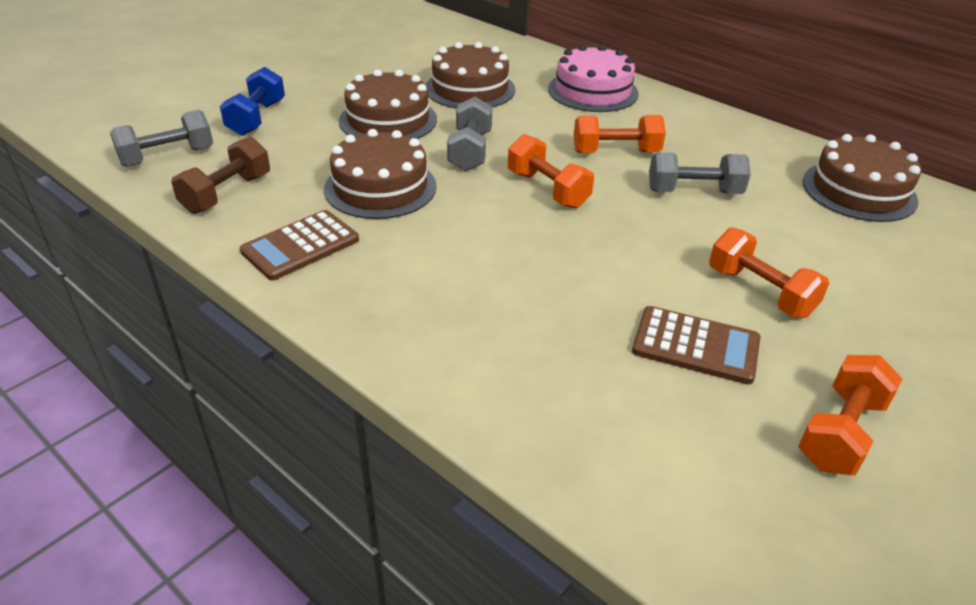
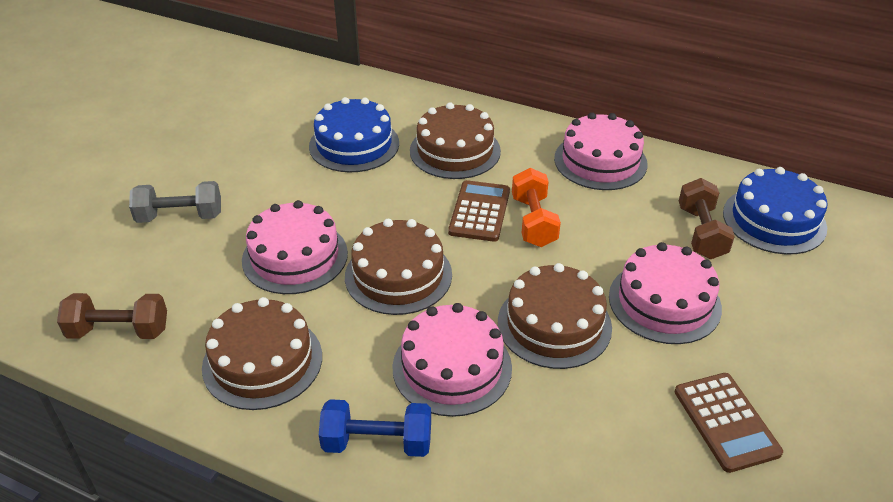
blue cake: 0 -> 2
brown dumbbell: 1 -> 2
grey dumbbell: 3 -> 1
orange dumbbell: 4 -> 1
pink cake: 1 -> 4

